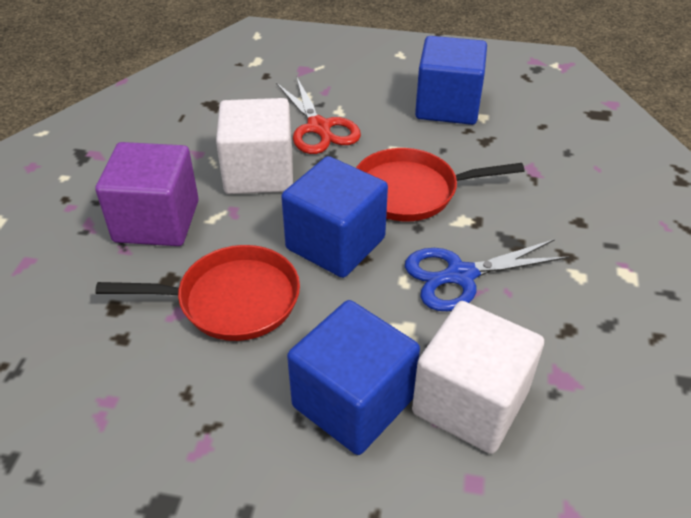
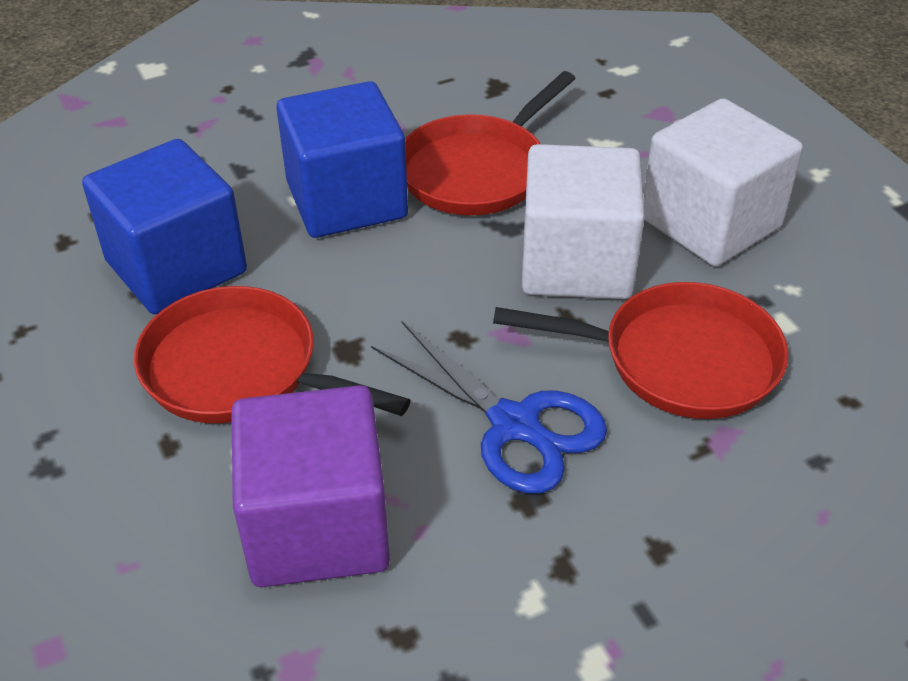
blue cube: 3 -> 2
red pan: 2 -> 3
red scissors: 1 -> 0

